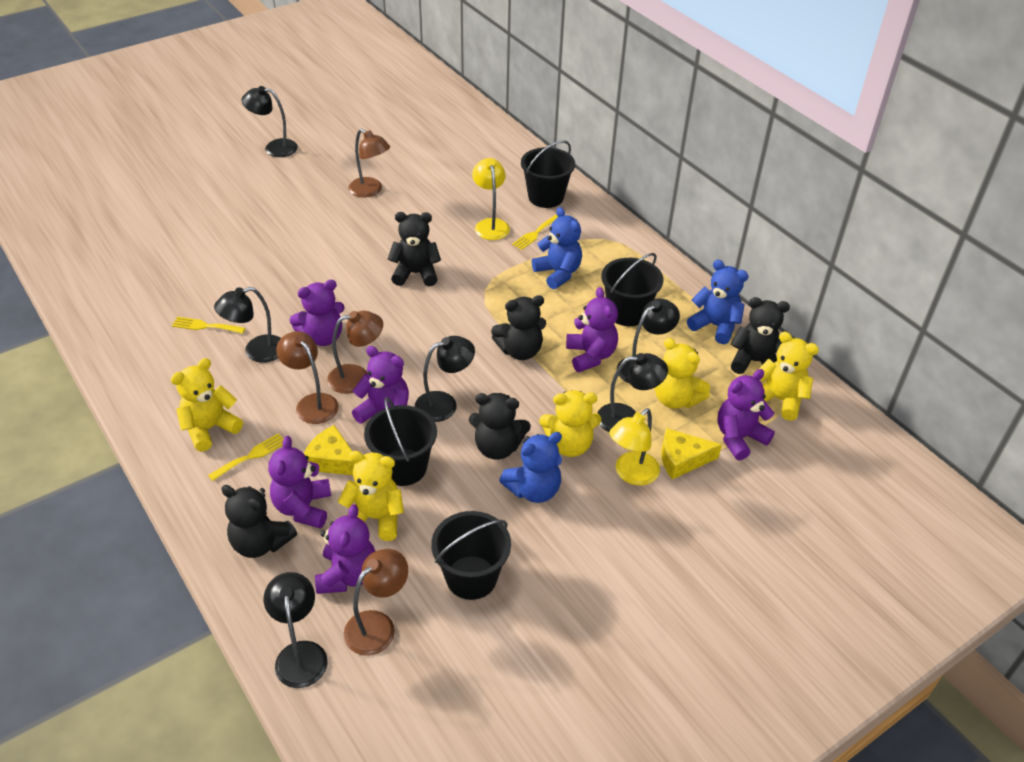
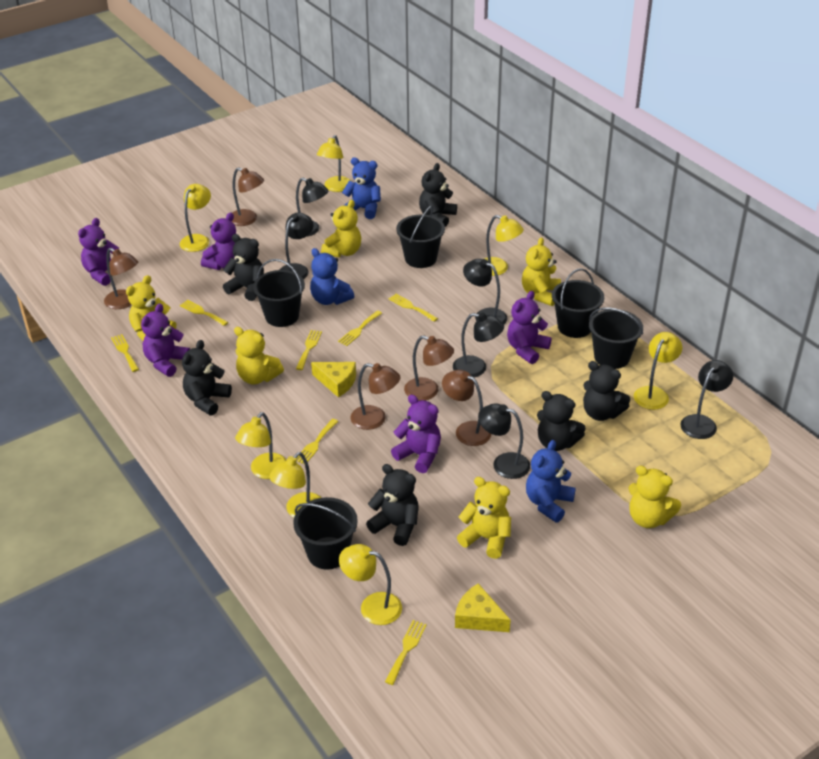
black bucket: 4 -> 5
black teddy bear: 5 -> 6
brown lamp: 4 -> 5
purple teddy bear: 6 -> 5
yellow fork: 3 -> 7
yellow lamp: 2 -> 7
yellow teddy bear: 5 -> 6

